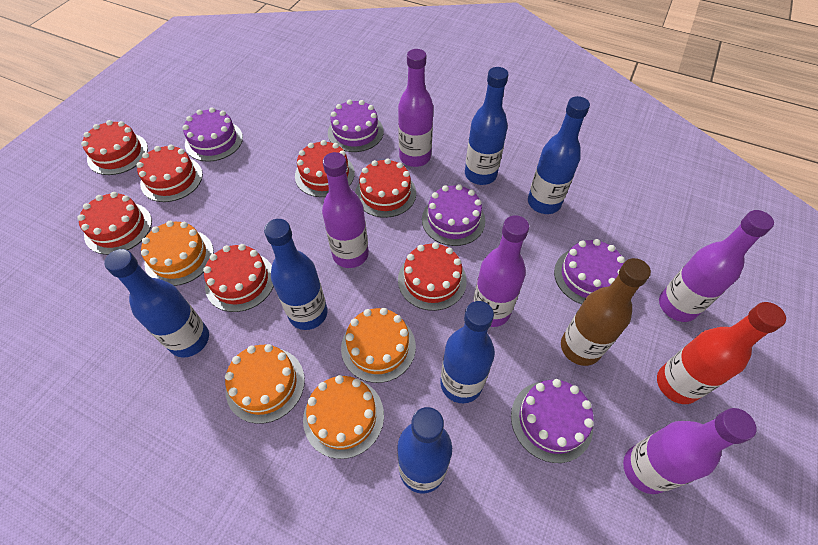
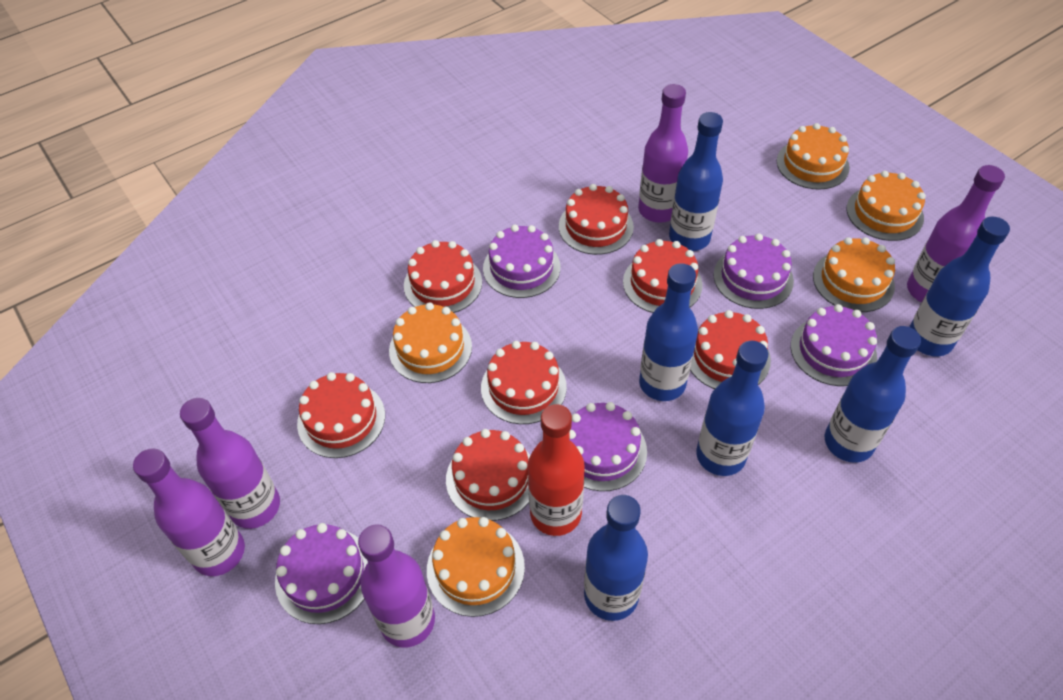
brown bottle: 1 -> 0
orange cake: 4 -> 5

